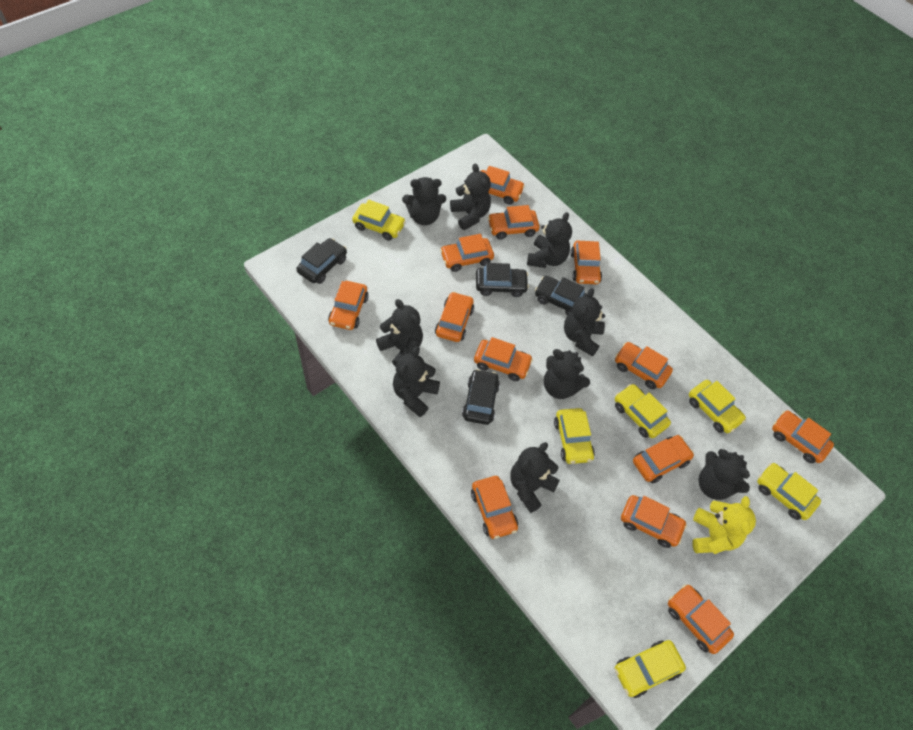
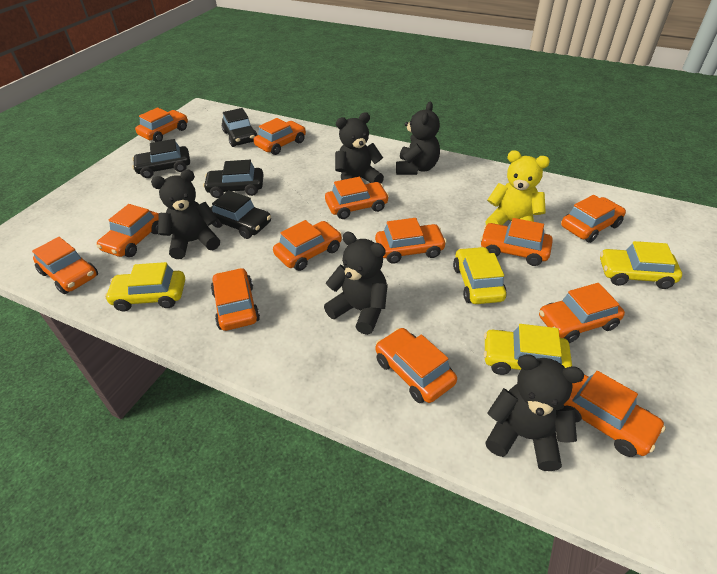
black teddy bear: 9 -> 5
yellow car: 6 -> 4

